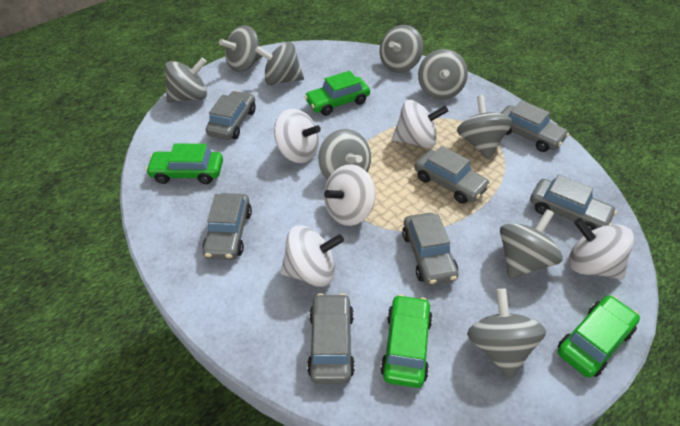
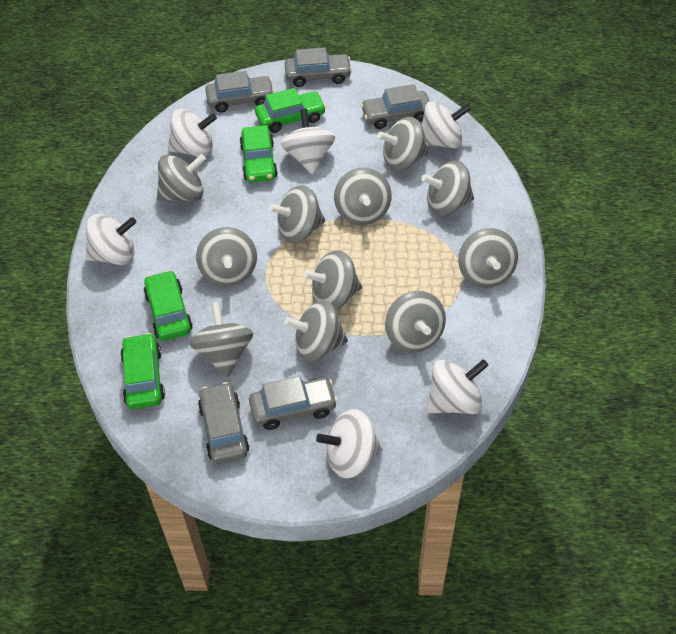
grey car: 7 -> 5
grey spinning top: 9 -> 11
white spinning top: 5 -> 6

